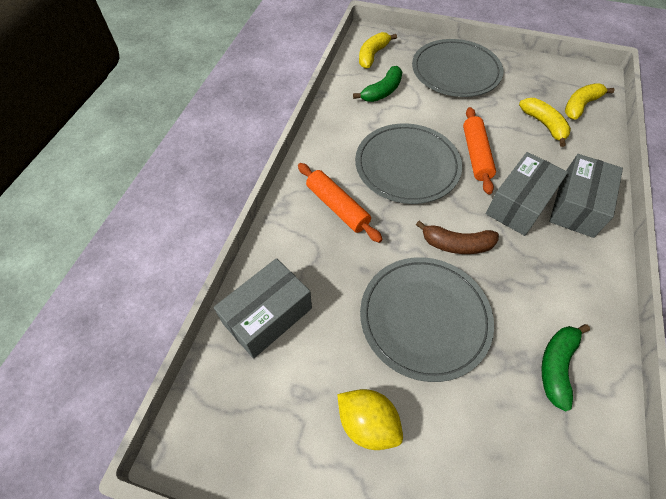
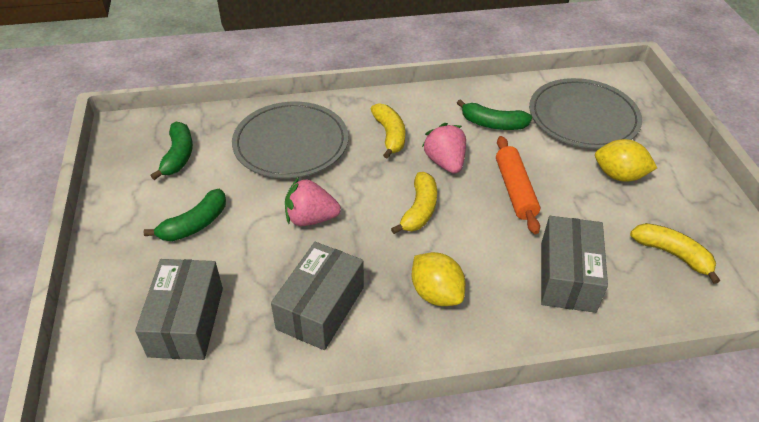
brown banana: 1 -> 0
green banana: 2 -> 3
grey plate: 3 -> 2
orange rolling pin: 2 -> 1
pink strawberry: 0 -> 2
yellow lemon: 1 -> 2

